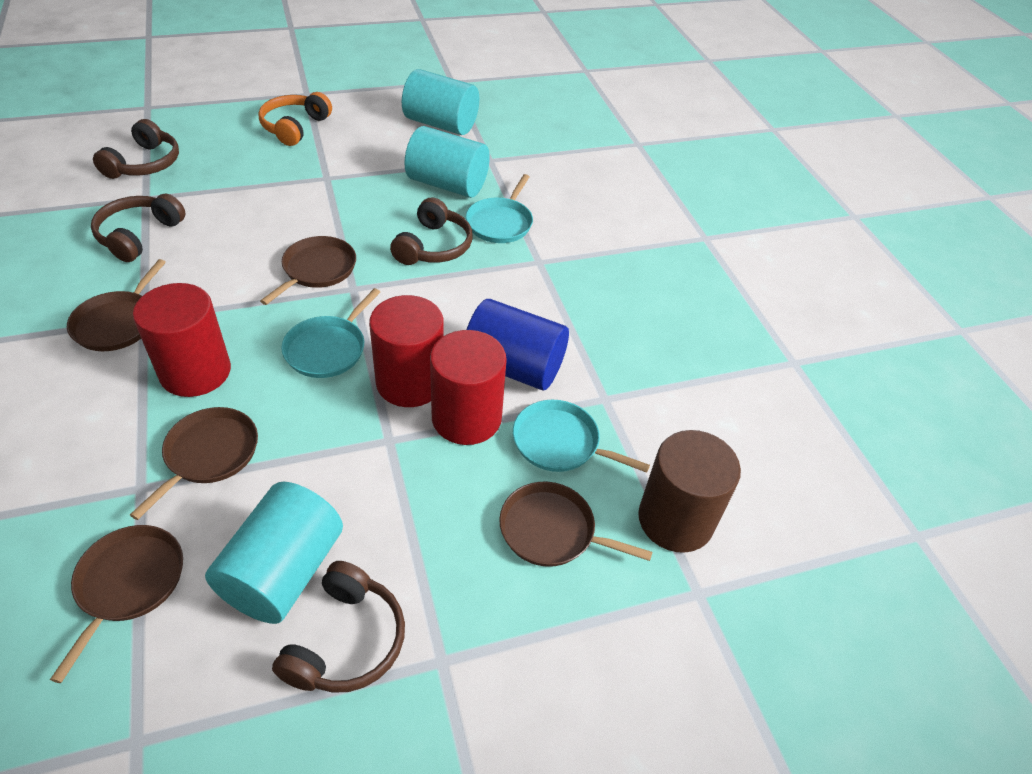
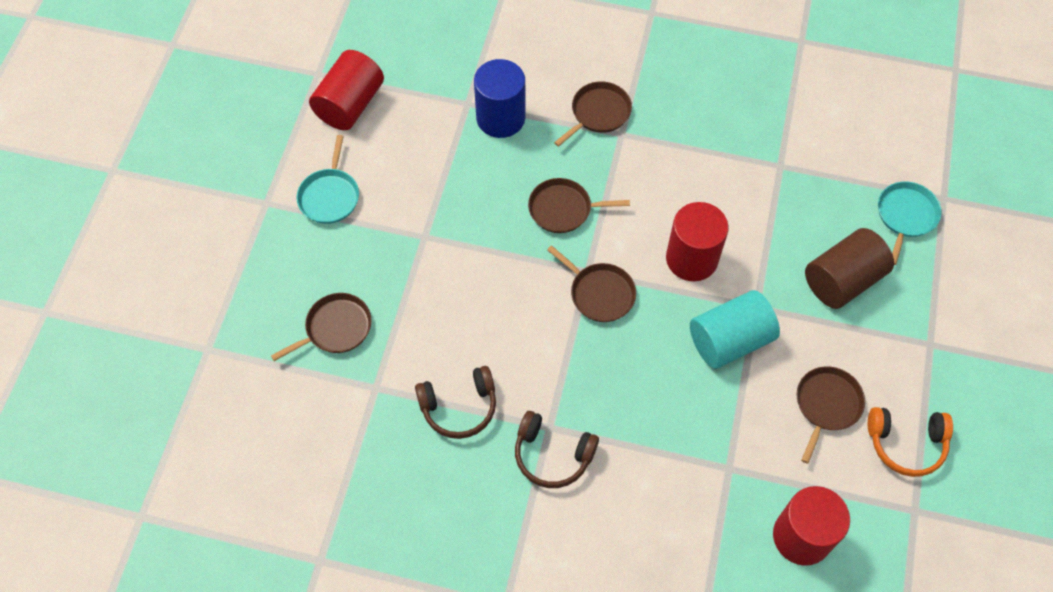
brown headphones: 4 -> 2
turquoise cylinder: 3 -> 1
turquoise pan: 3 -> 2

